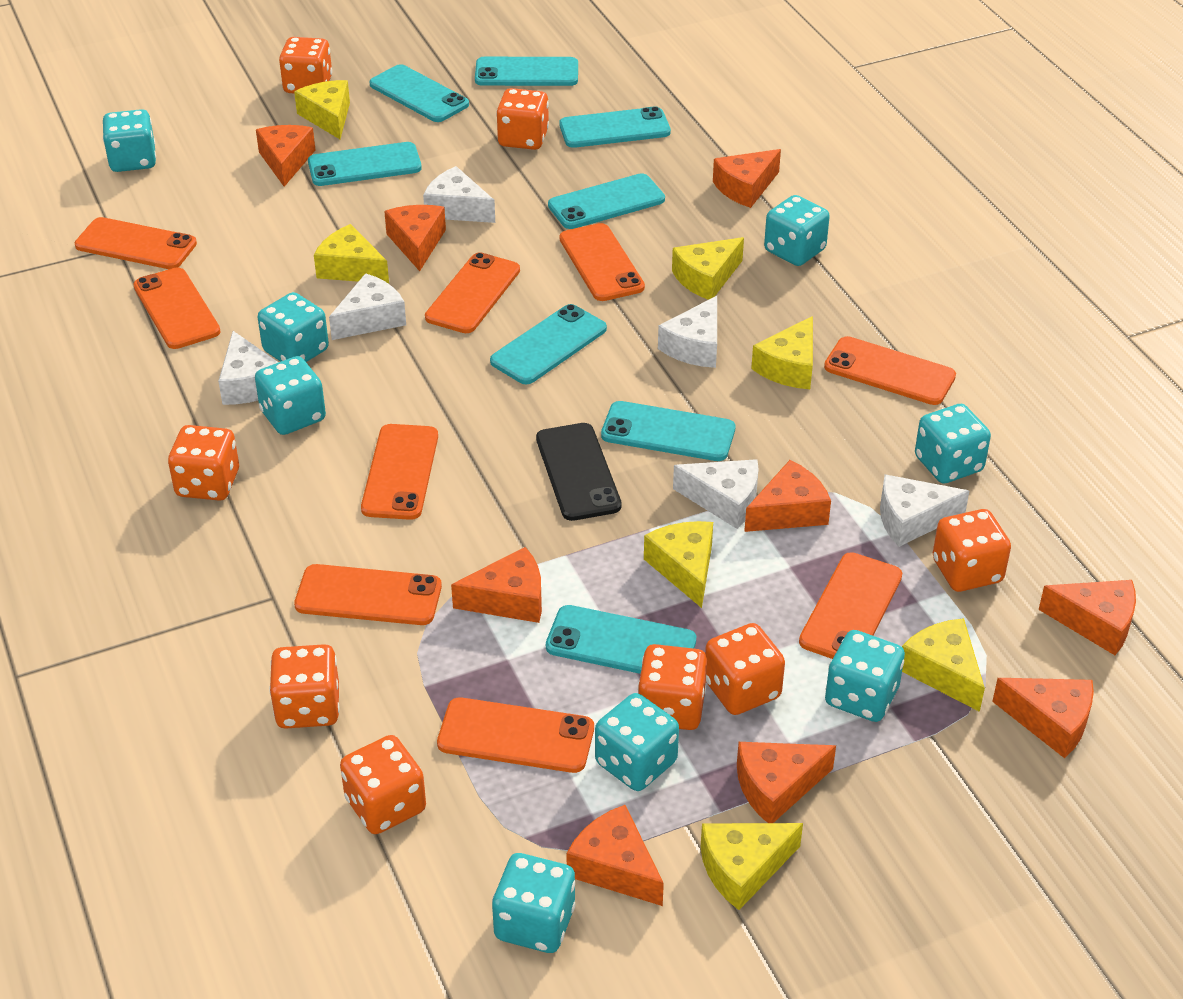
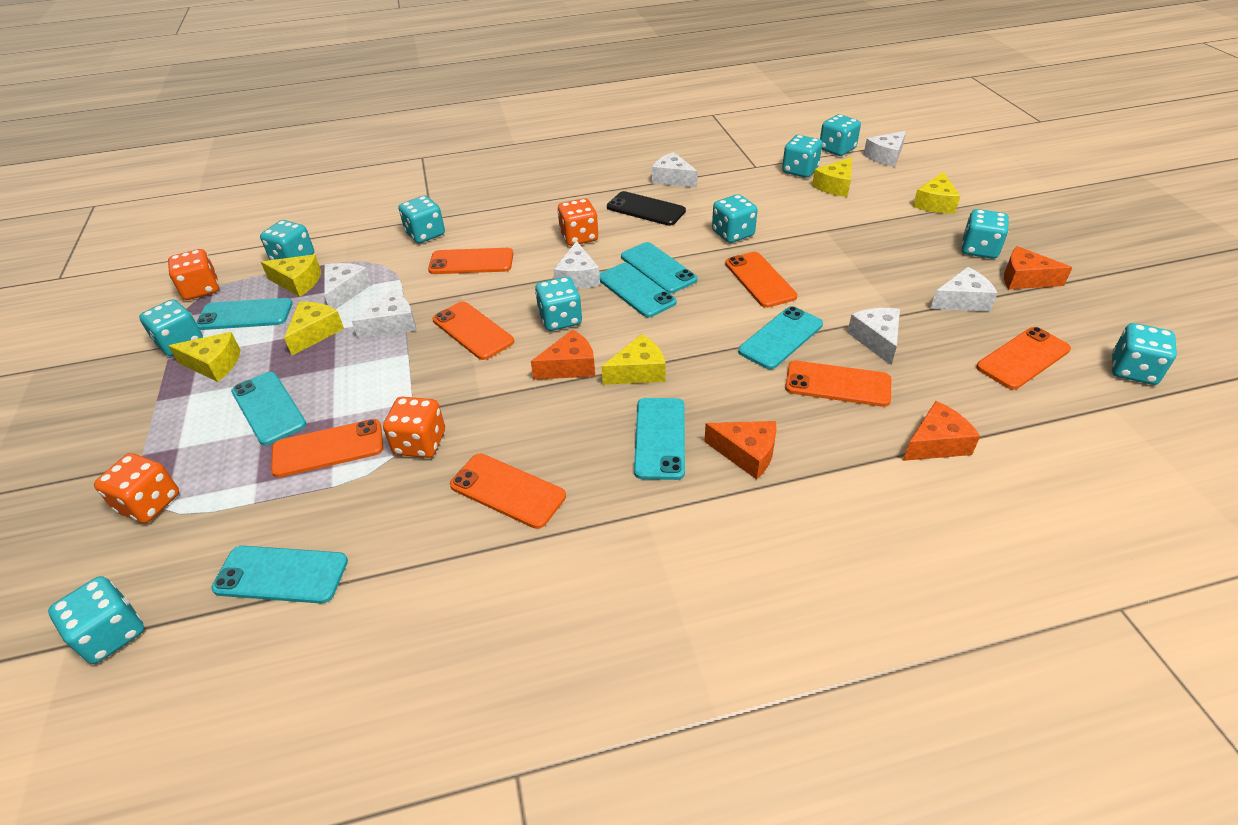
orange cheese: 9 -> 4
orange dice: 8 -> 4
orange phone: 9 -> 7
turquoise dice: 8 -> 10
turquoise phone: 8 -> 7
white cheese: 6 -> 7
yellow cheese: 7 -> 6

